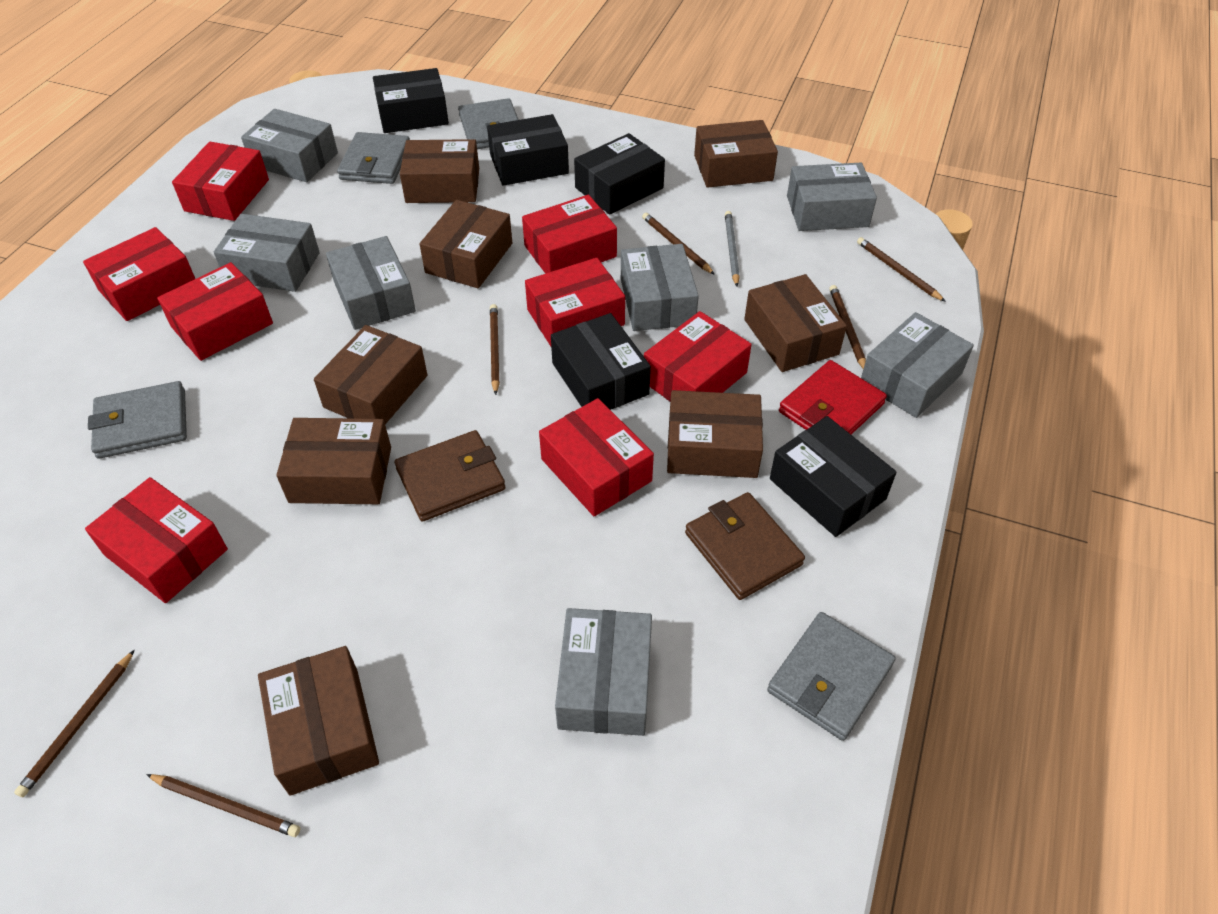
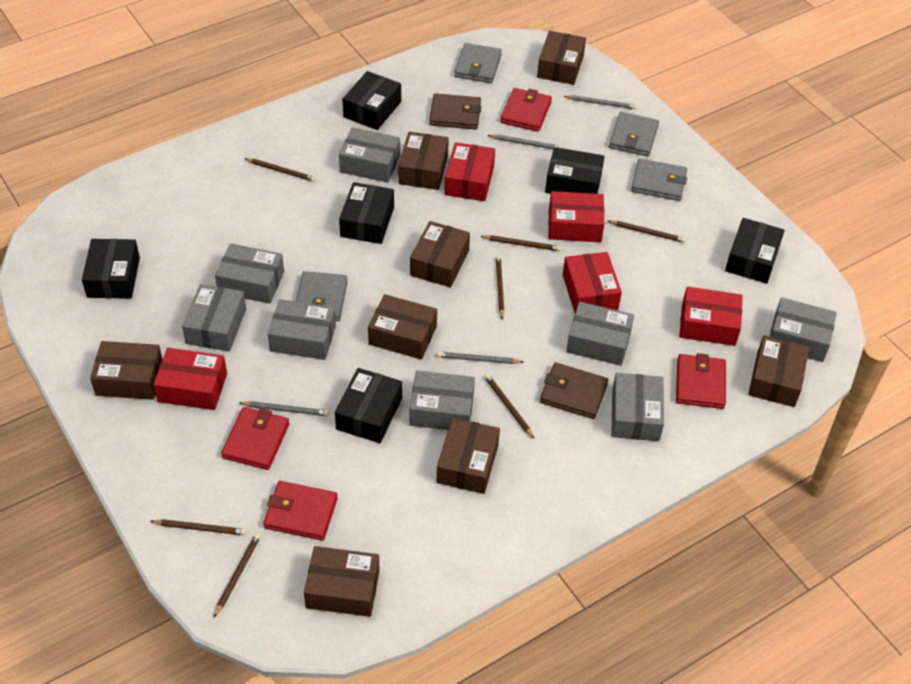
black box: 5 -> 6
brown pencil: 6 -> 7
grey box: 7 -> 8
grey pencil: 1 -> 4
red box: 8 -> 5
red wallet: 1 -> 4

